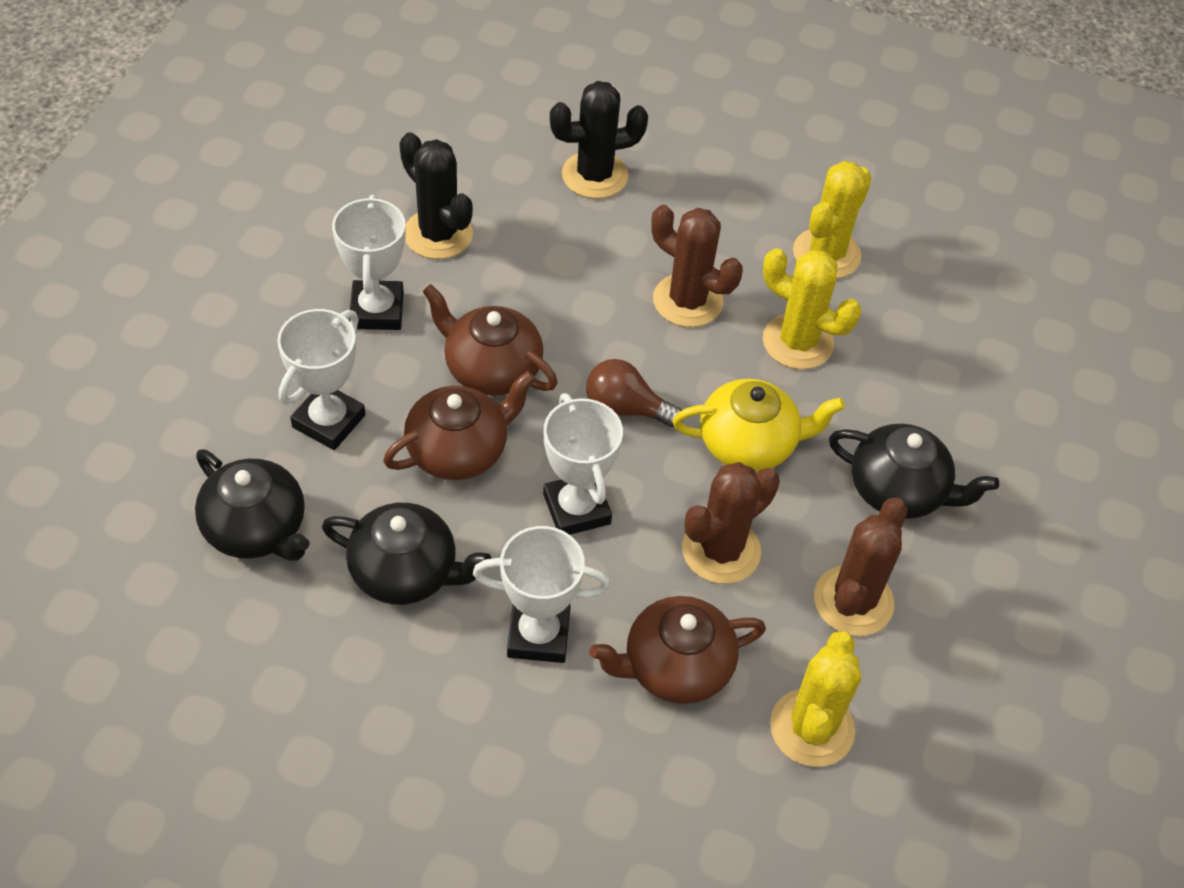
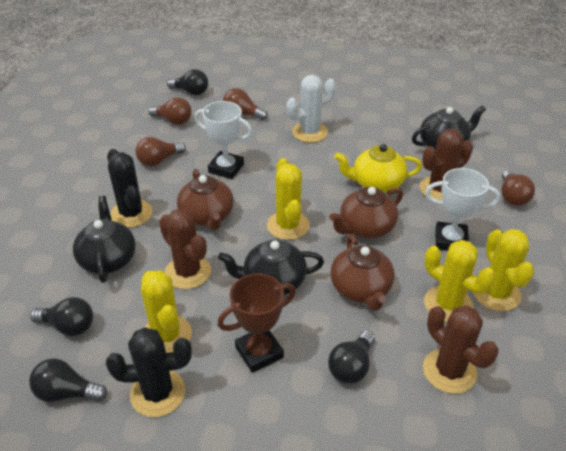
black light bulb: 0 -> 4
brown light bulb: 1 -> 4
brown trophy: 0 -> 1
white cactus: 0 -> 1
white trophy: 4 -> 2
yellow cactus: 3 -> 4

